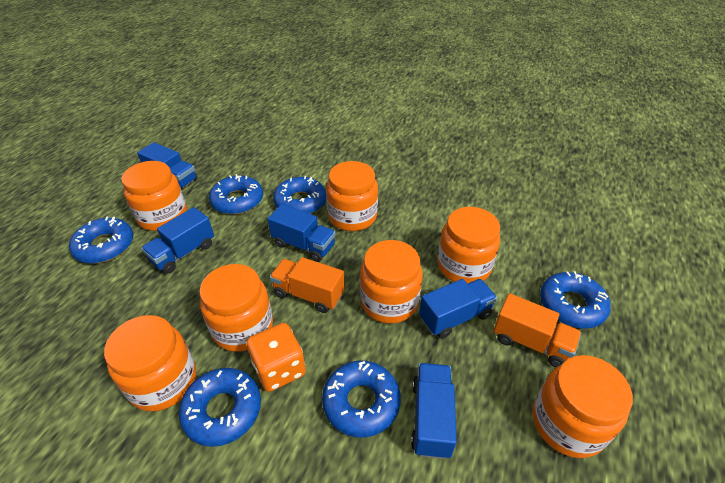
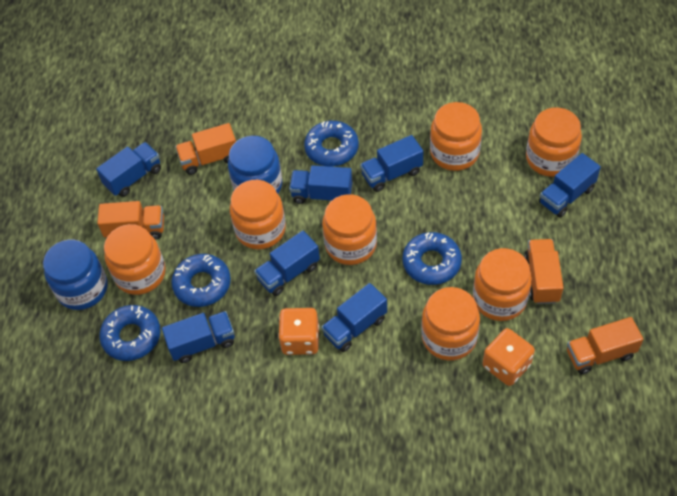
blue donut: 6 -> 4
blue jar: 0 -> 2
blue truck: 5 -> 7
orange dice: 1 -> 2
orange truck: 2 -> 4

